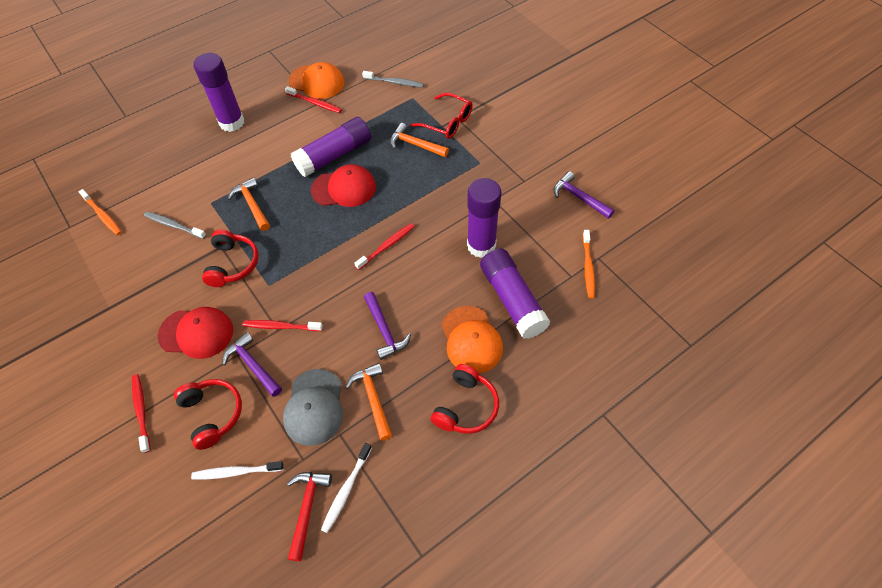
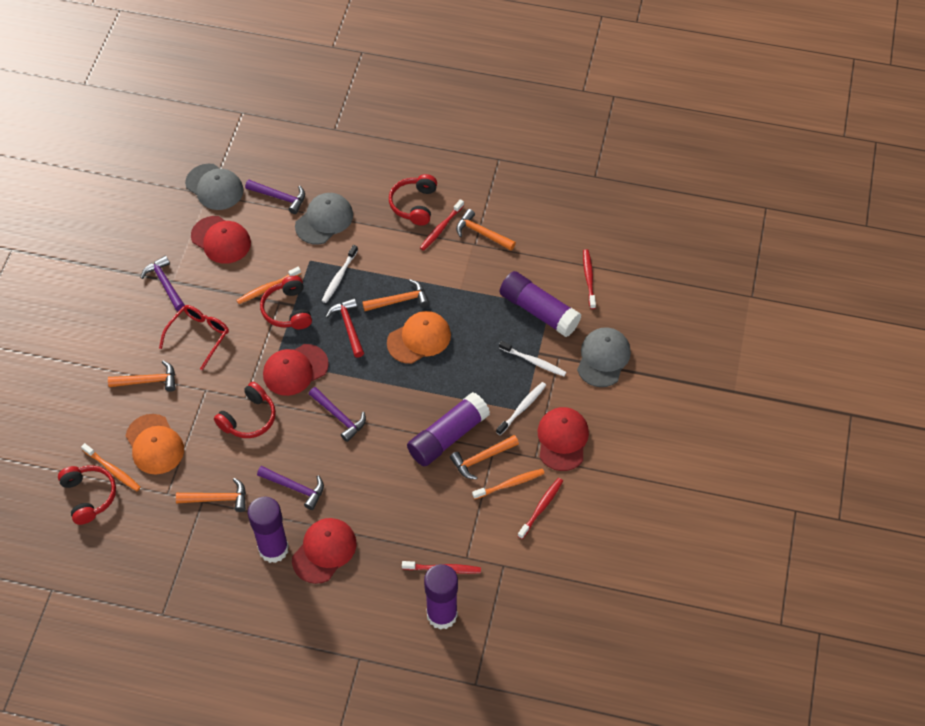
grey cap: 1 -> 3
grey toothbrush: 2 -> 0
orange hammer: 3 -> 5
orange toothbrush: 2 -> 3
purple hammer: 3 -> 4
red cap: 2 -> 4
red headphones: 3 -> 4
white toothbrush: 2 -> 3

